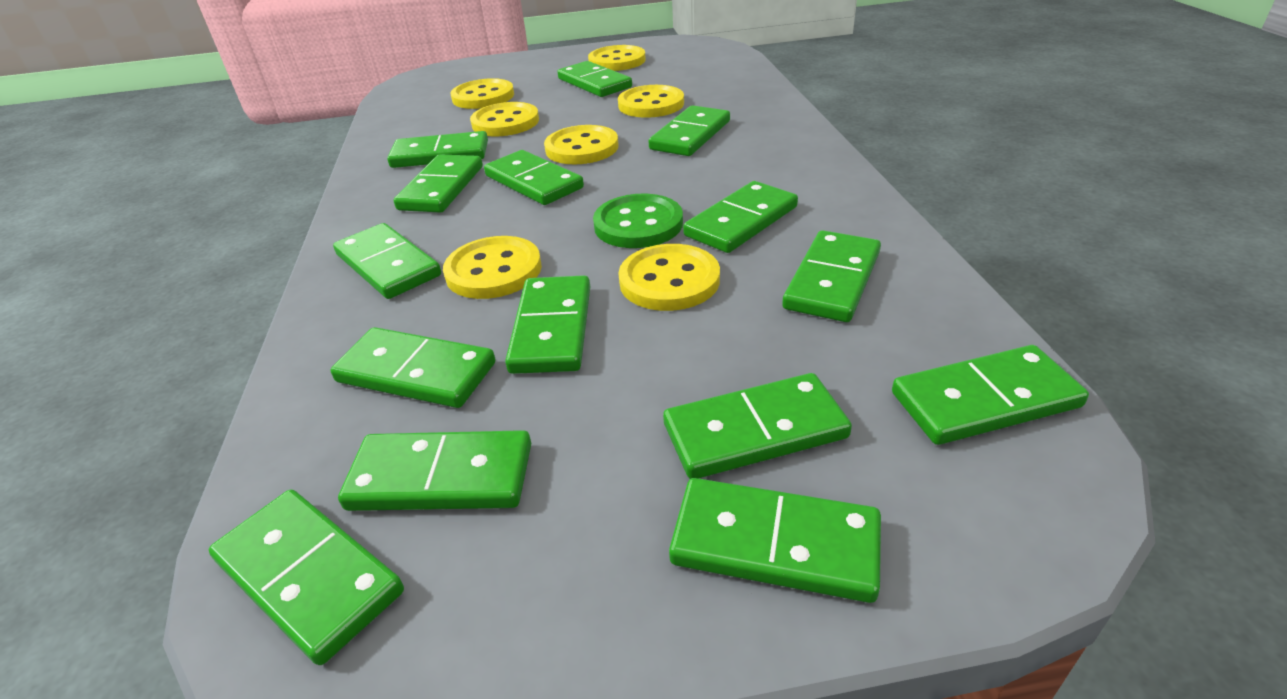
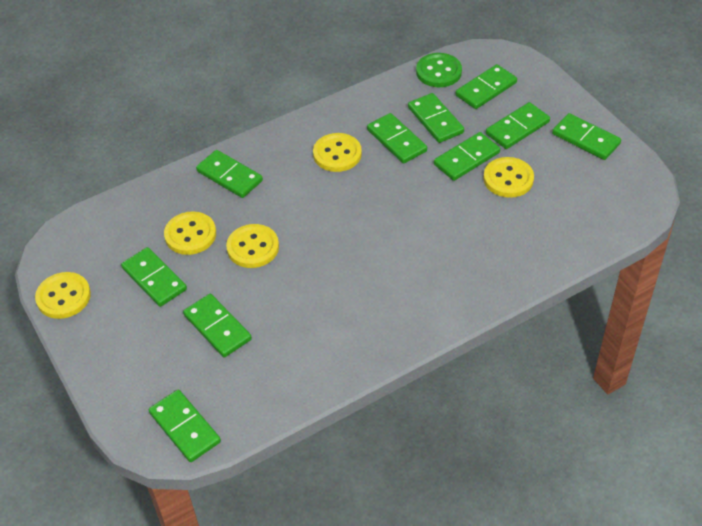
green domino: 15 -> 10
yellow button: 7 -> 5

